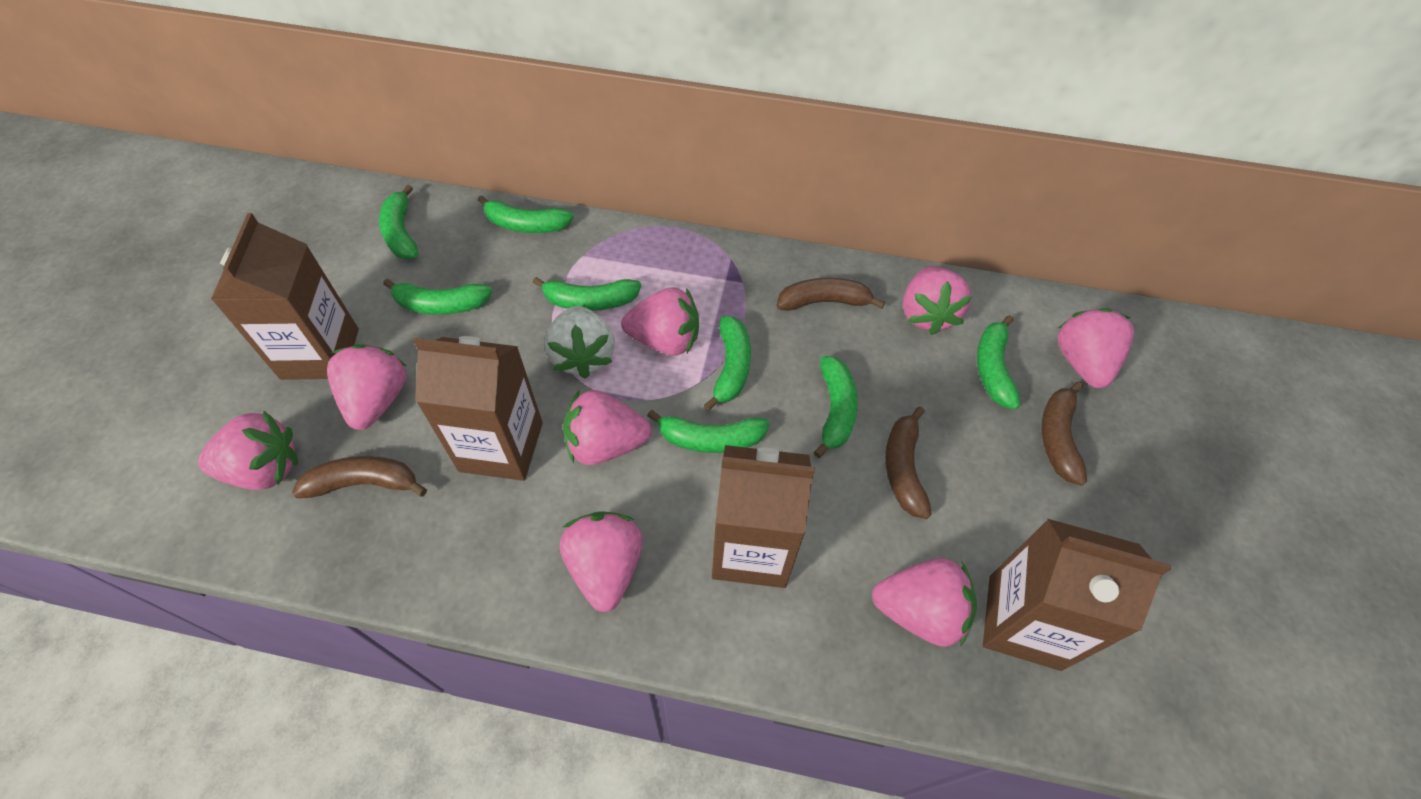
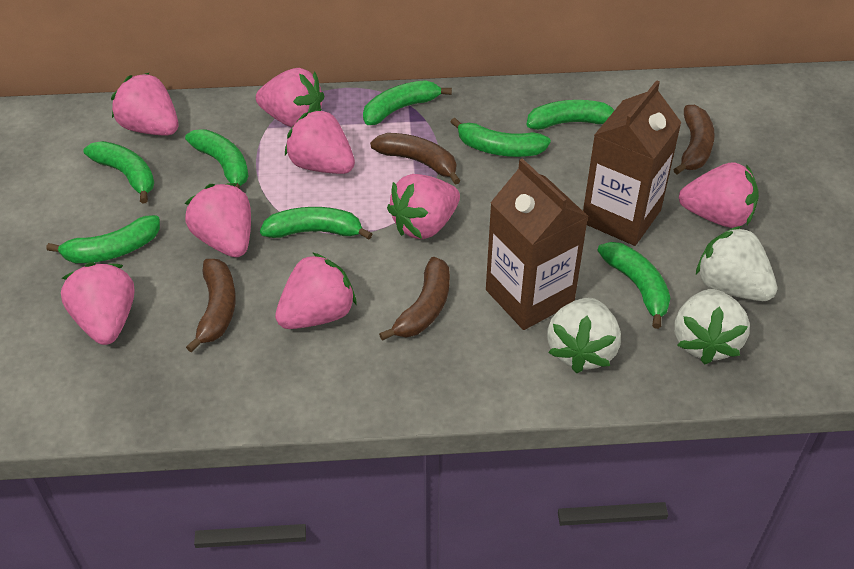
brown carton: 4 -> 2
white strawberry: 1 -> 3

